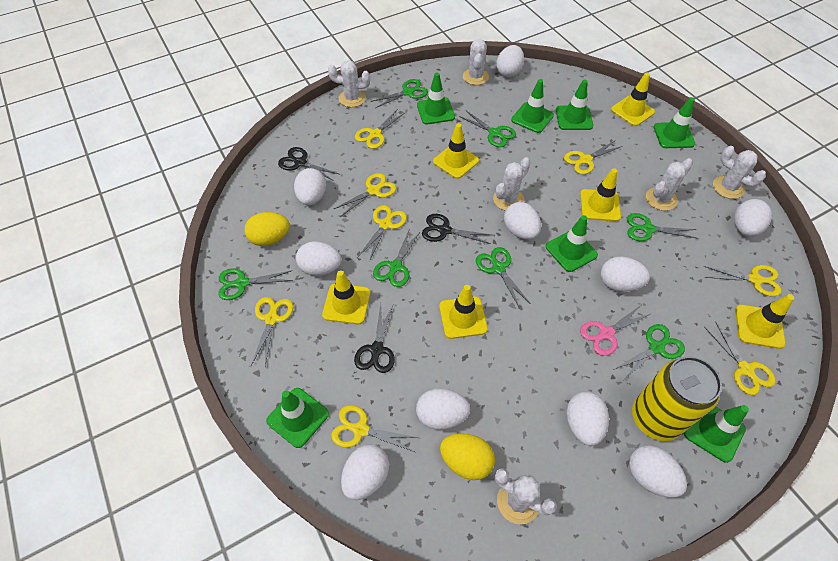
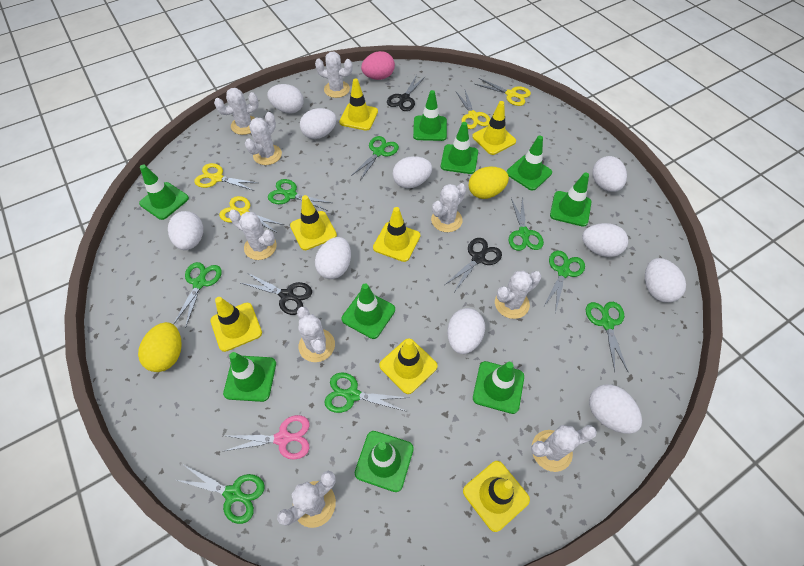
green scissors: 7 -> 8
green traffic cone: 7 -> 9
pink egg: 0 -> 1
white cactus: 6 -> 9
yellow can: 1 -> 0
yellow scissors: 8 -> 4
yellow traffic cone: 6 -> 7

